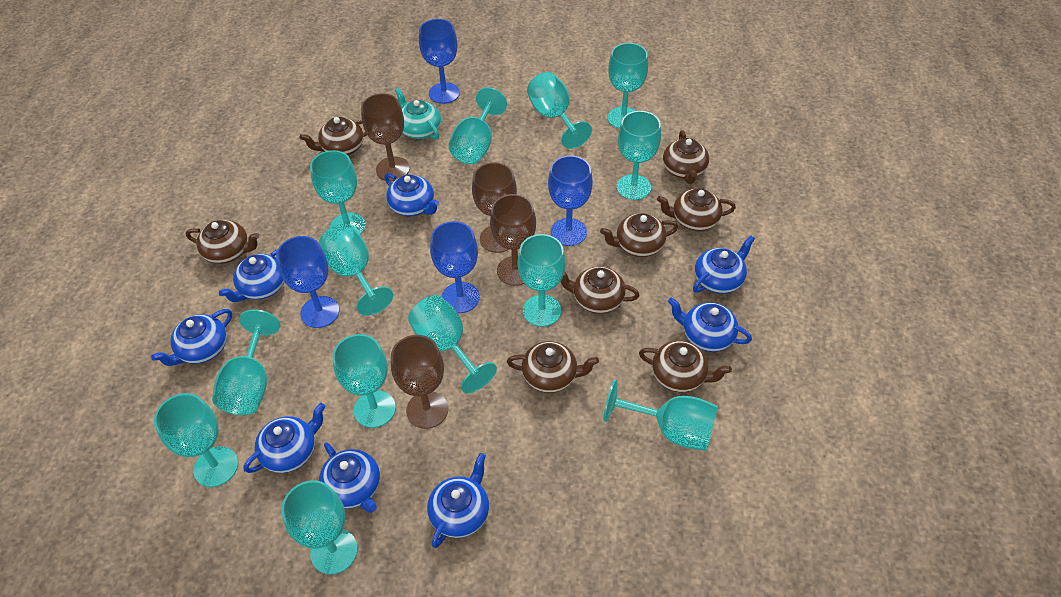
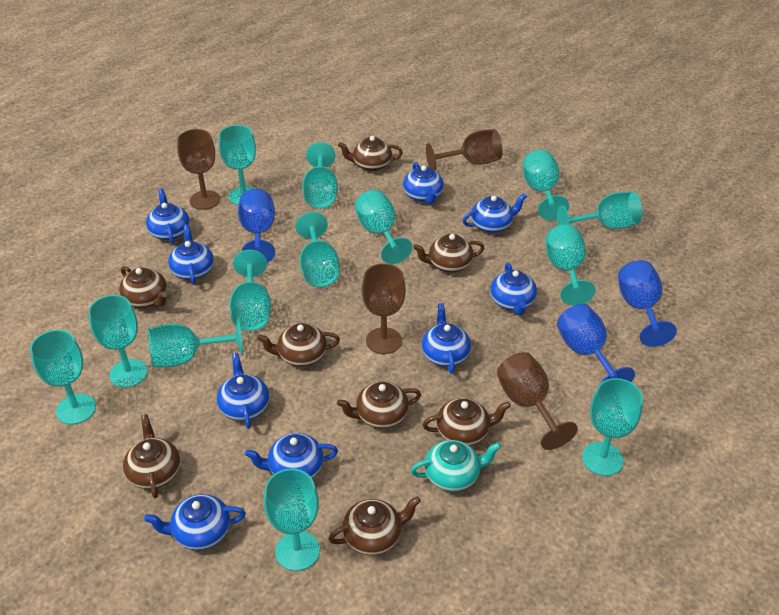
blue goblet: 4 -> 3
blue teapot: 8 -> 9

